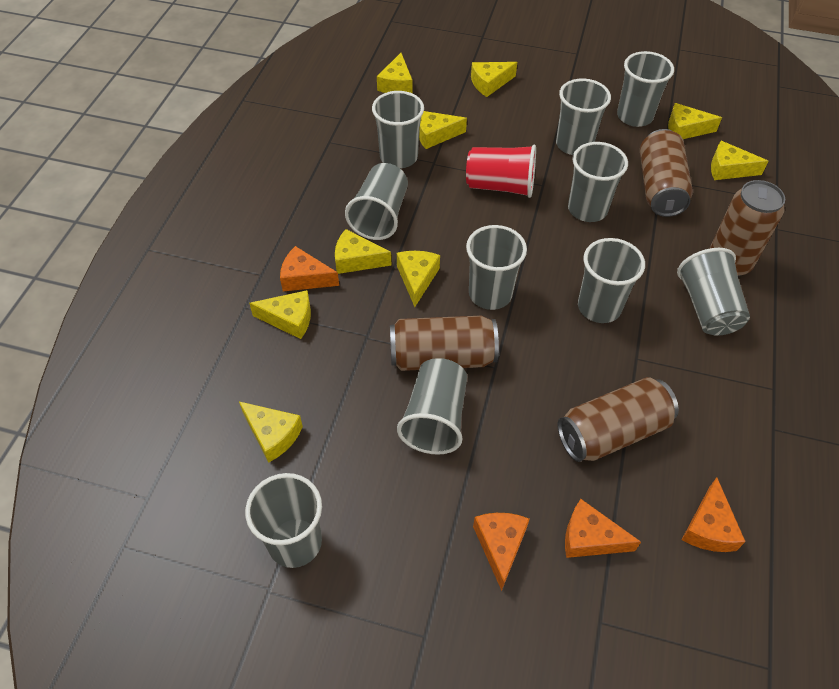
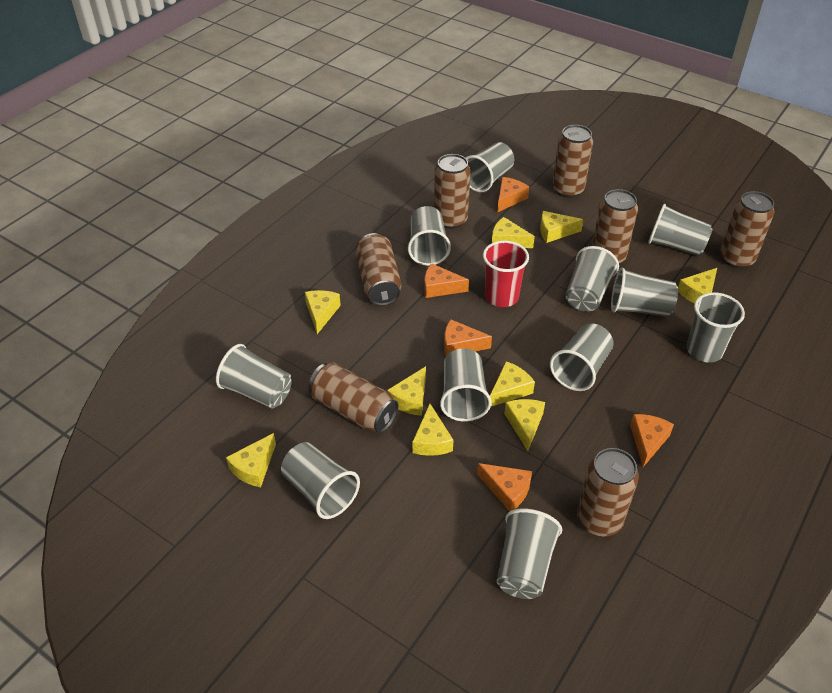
brown can: 4 -> 7
grey cup: 10 -> 11
orange cheese: 4 -> 5

